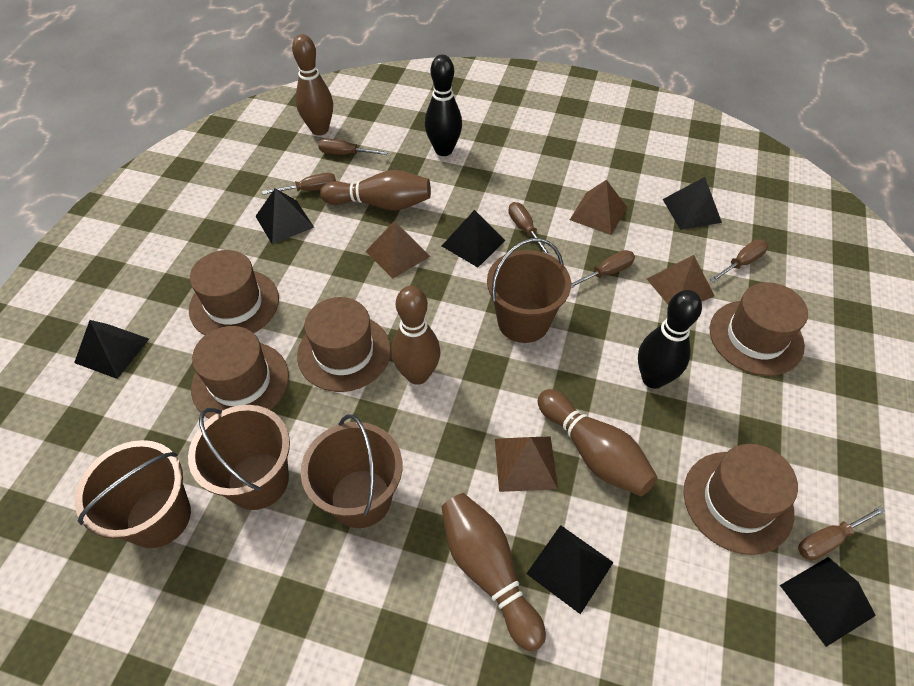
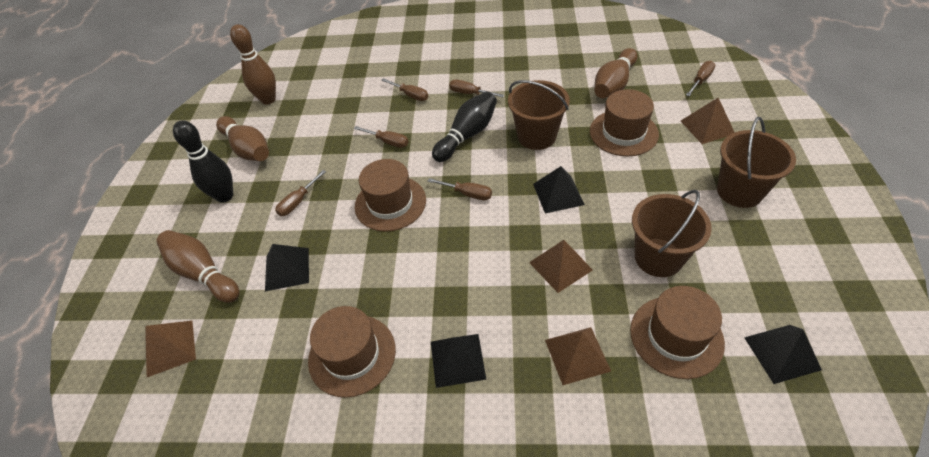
black pyramid: 6 -> 4
brown bowling pin: 5 -> 4
brown bucket: 4 -> 3
brown hat: 5 -> 4

